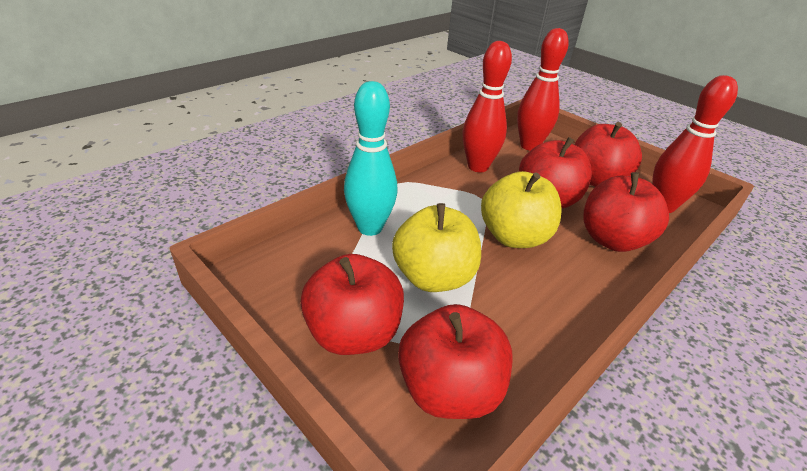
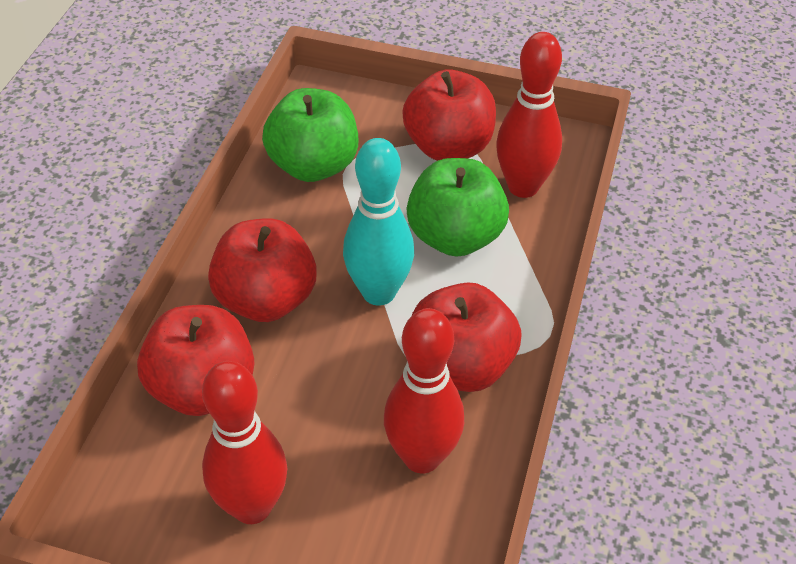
green apple: 0 -> 2
red apple: 5 -> 4
yellow apple: 2 -> 0

